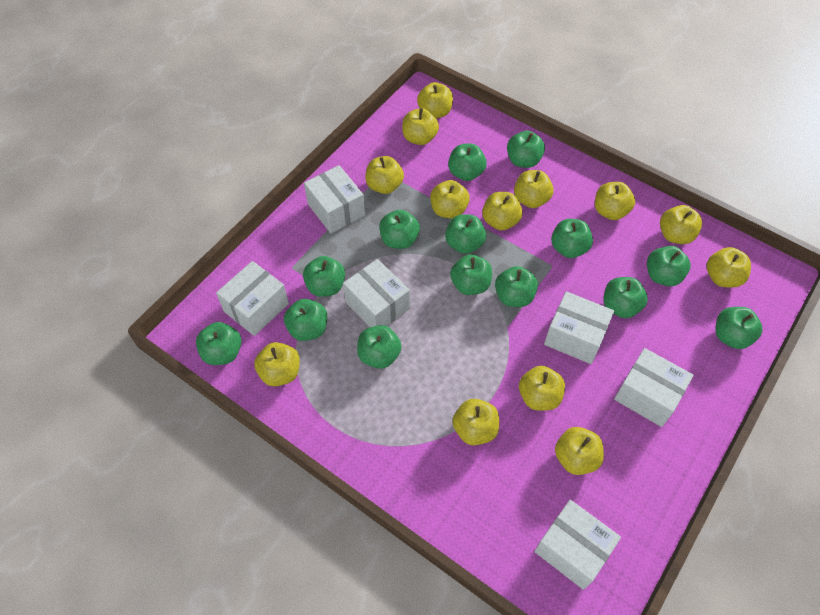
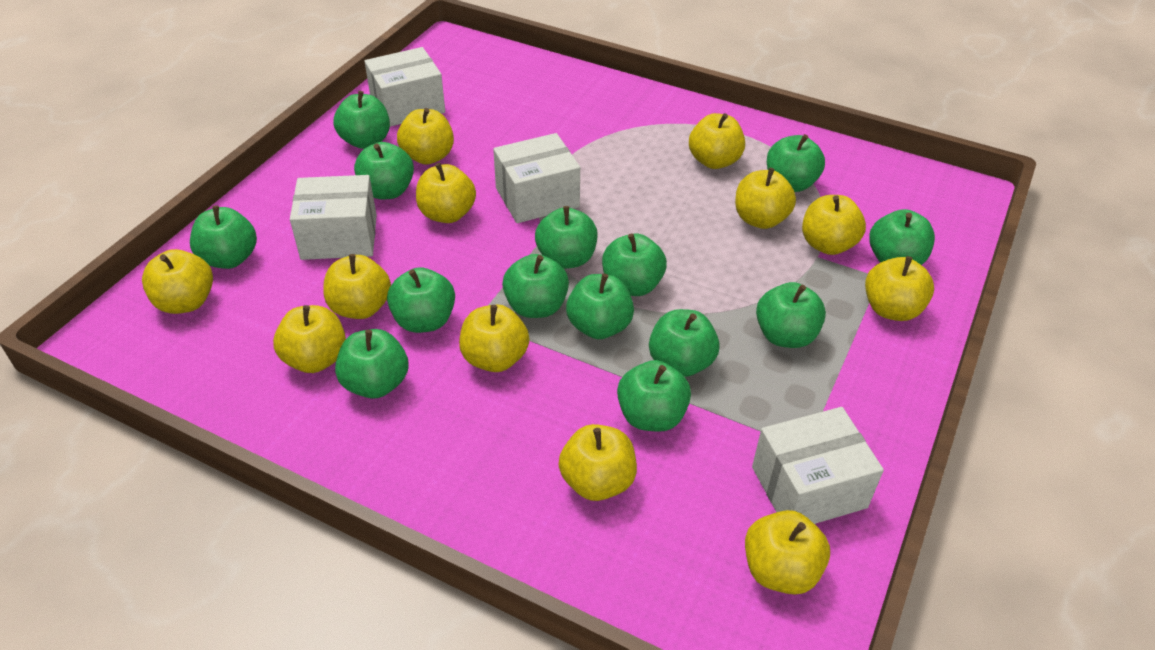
white box: 6 -> 4
yellow apple: 13 -> 12

